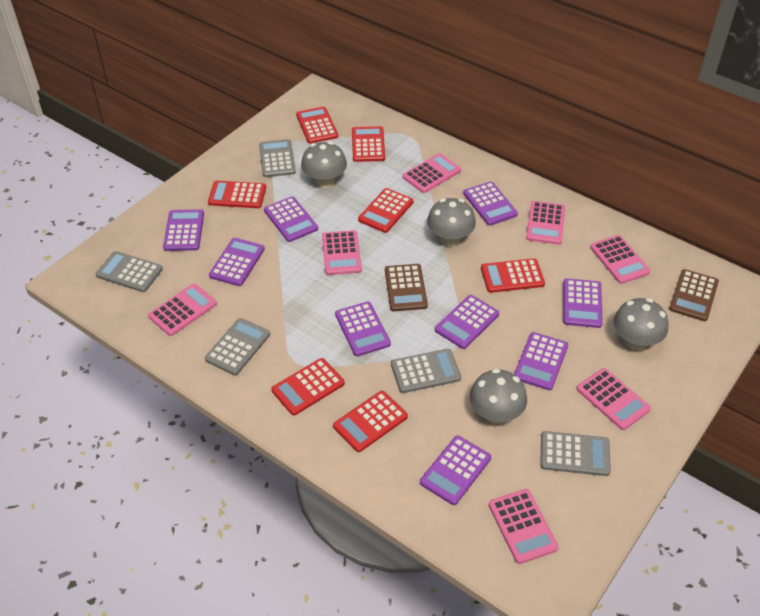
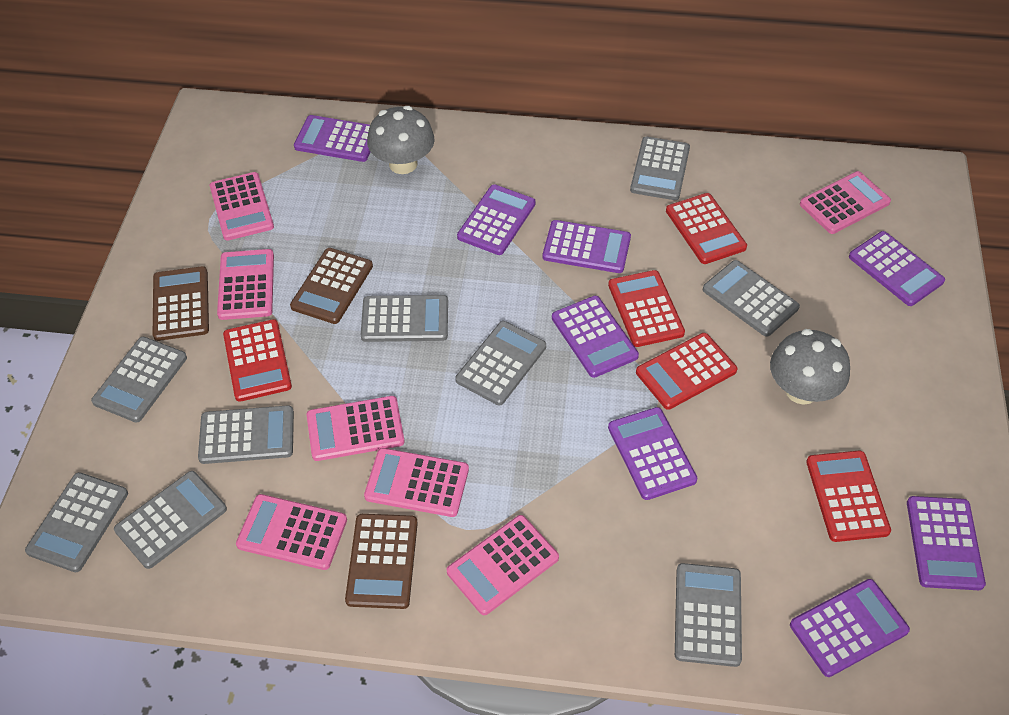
brown calculator: 2 -> 3
grey calculator: 5 -> 9
grey mushroom: 4 -> 2
purple calculator: 9 -> 8
red calculator: 7 -> 5

